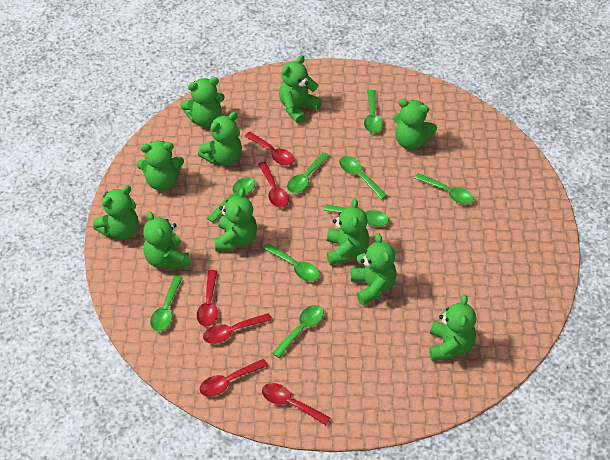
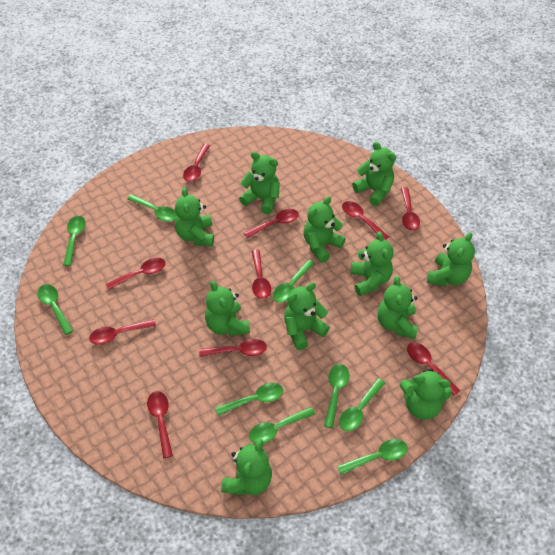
red spoon: 6 -> 10

